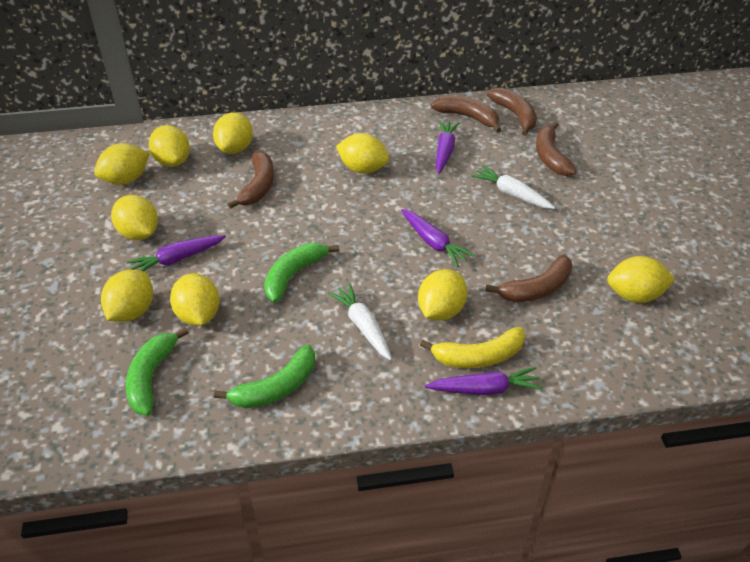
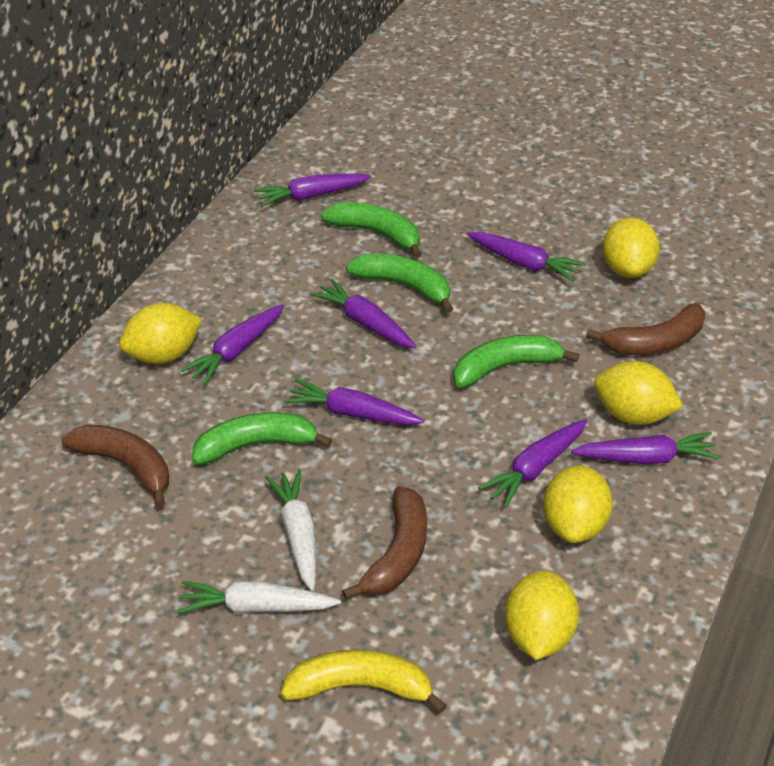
brown banana: 5 -> 3
green banana: 3 -> 4
purple carrot: 4 -> 7
yellow lemon: 9 -> 5

